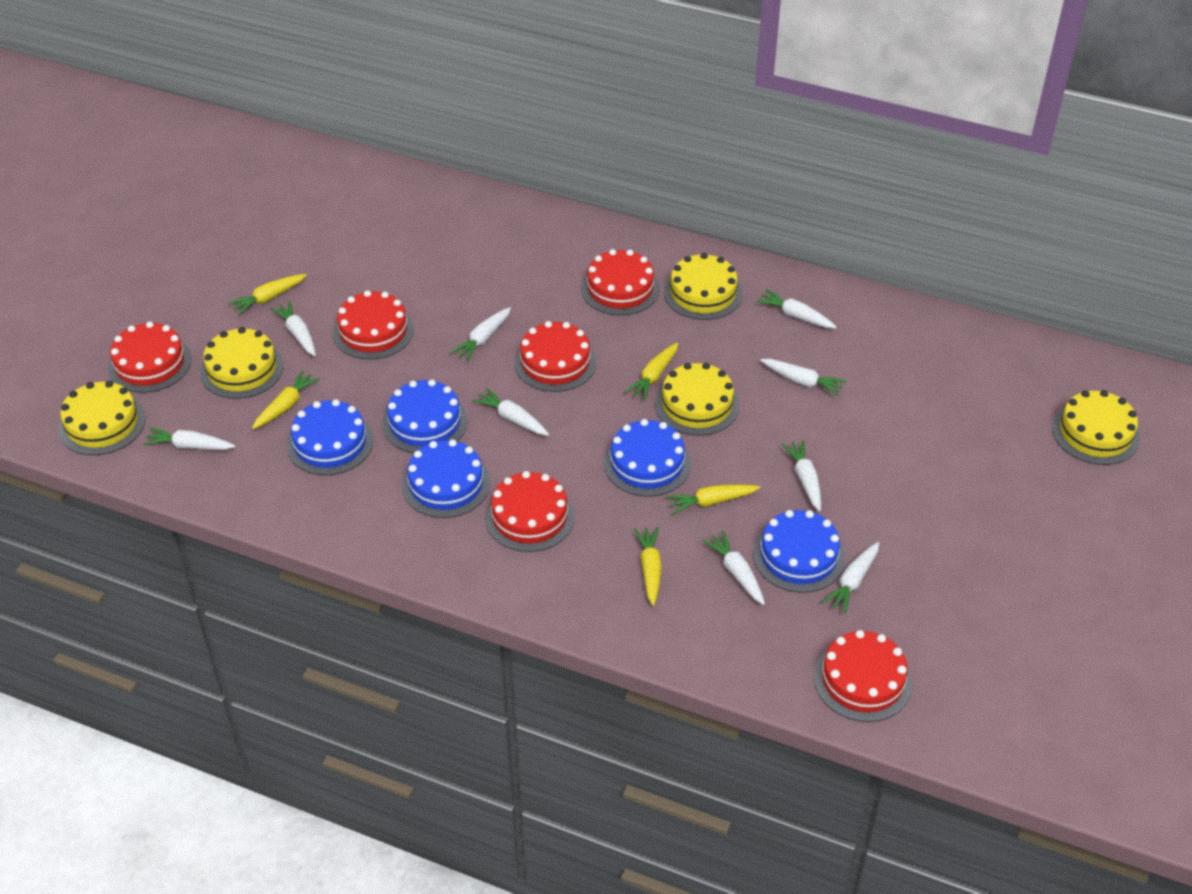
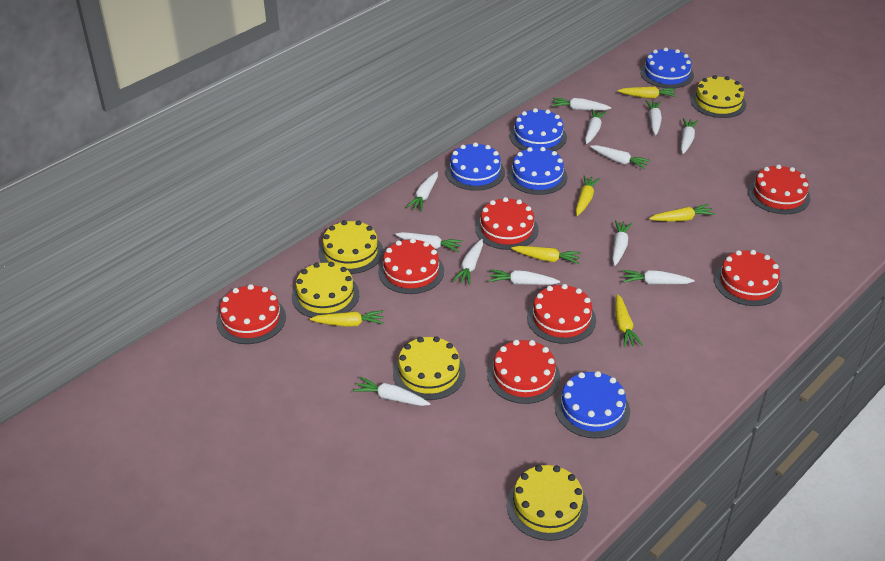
red cake: 6 -> 7
white carrot: 9 -> 12
yellow carrot: 5 -> 6

